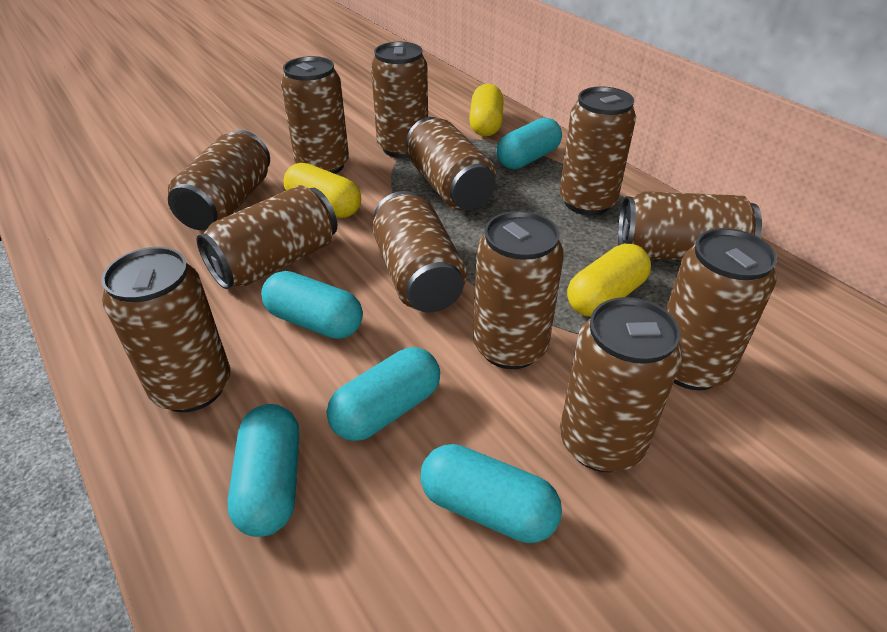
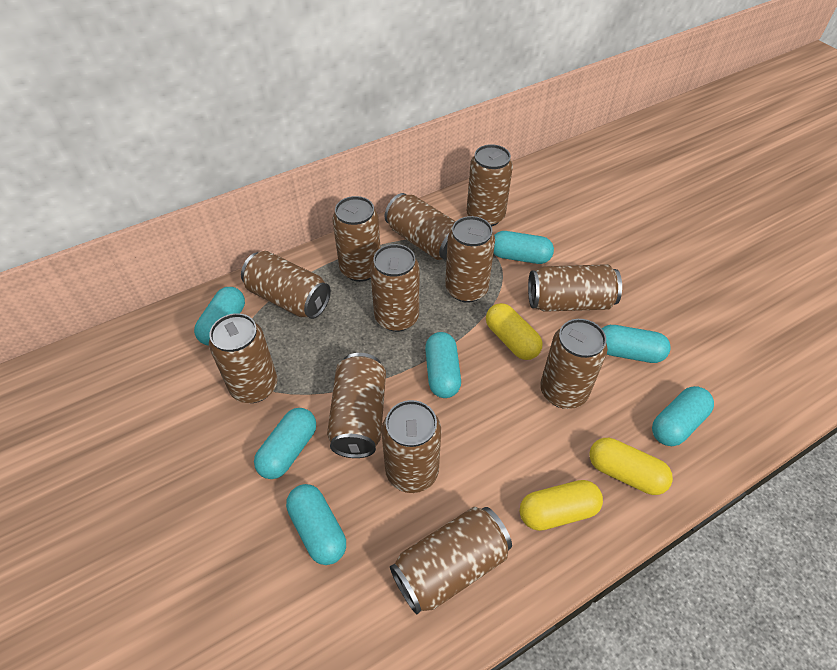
turquoise capsule: 5 -> 7

